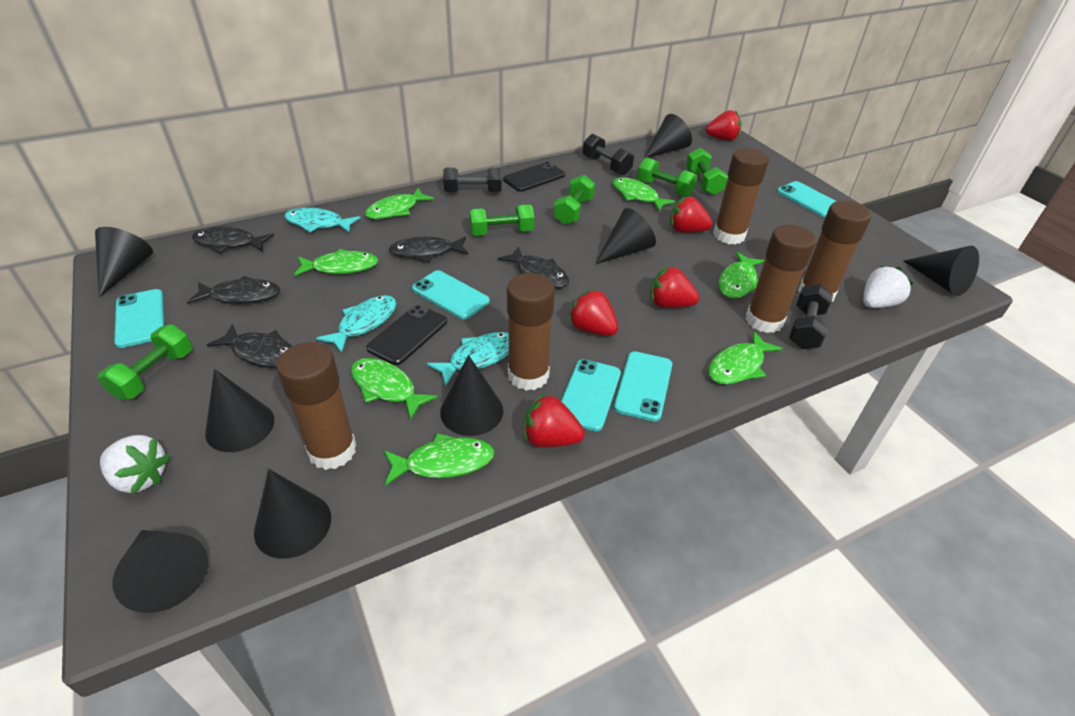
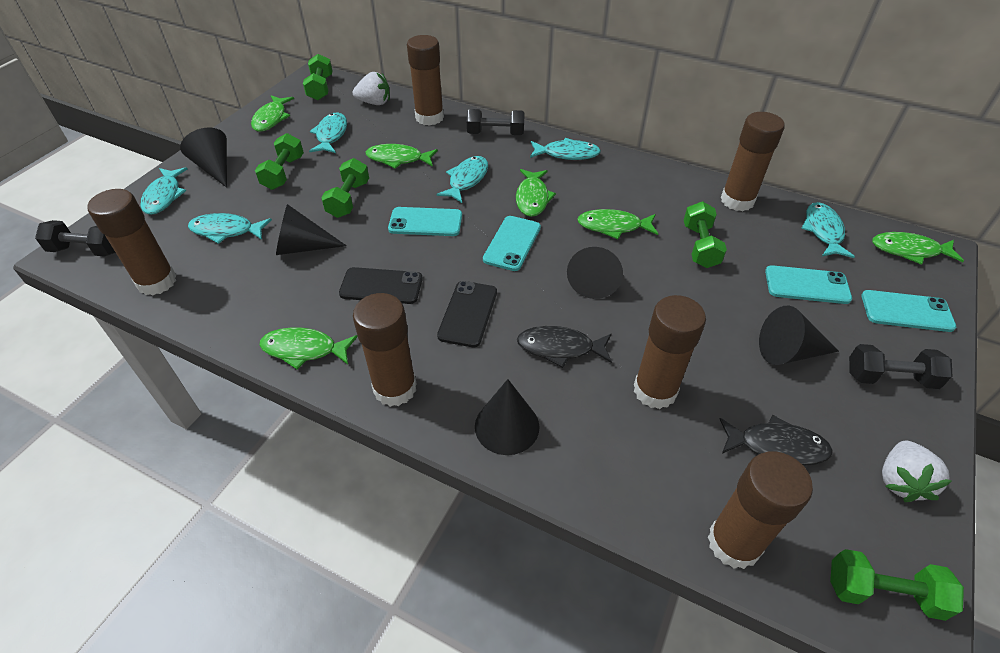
black cone: 8 -> 5
black fish: 5 -> 2
brown glue stick: 5 -> 6
green fish: 7 -> 6
red strawberry: 5 -> 0
turquoise fish: 3 -> 6
turquoise phone: 5 -> 4

